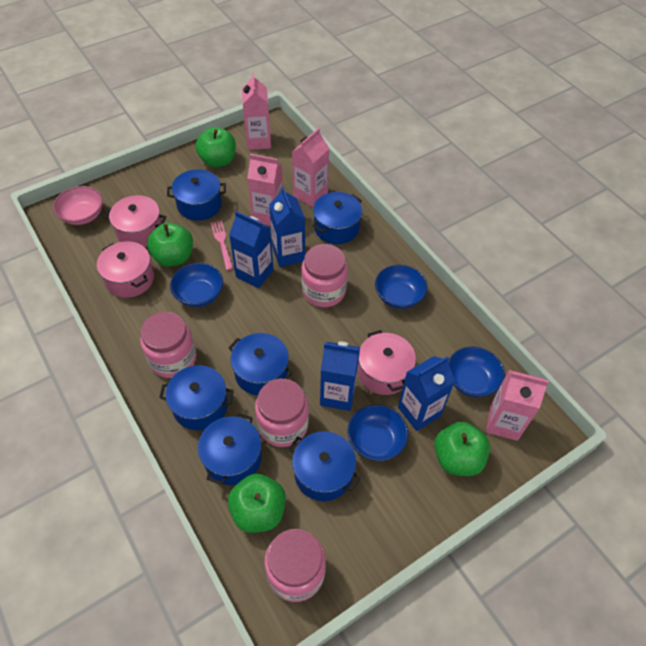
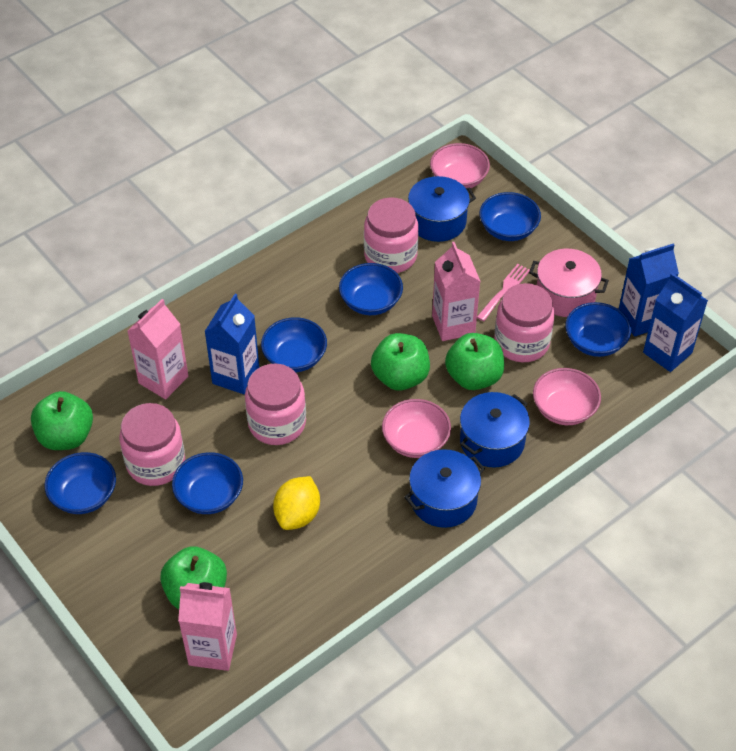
blue bowl: 4 -> 6
blue carton: 4 -> 3
blue pot: 6 -> 3
pink bowl: 1 -> 3
pink carton: 4 -> 3
pink pot: 3 -> 1
yellow lemon: 0 -> 1

